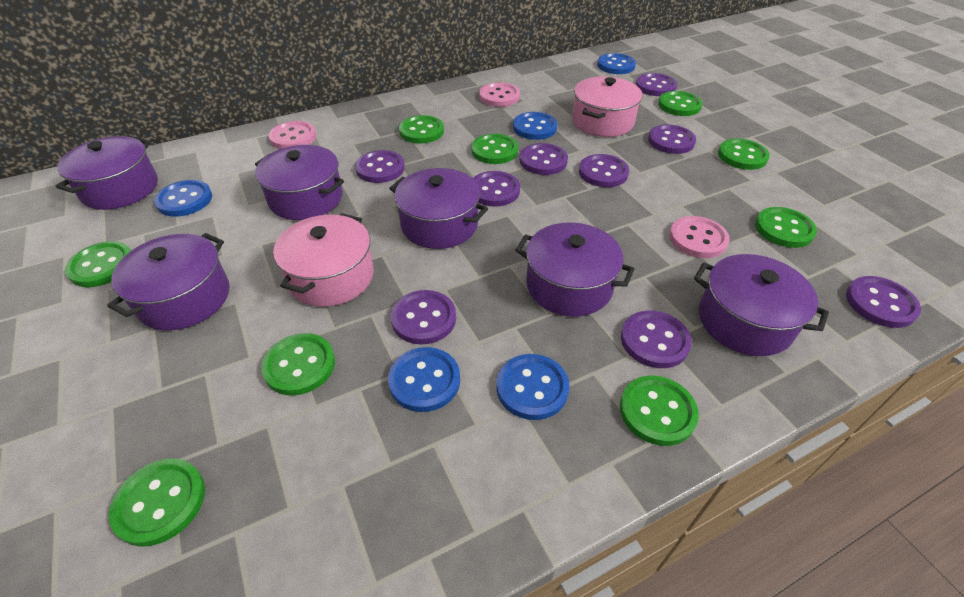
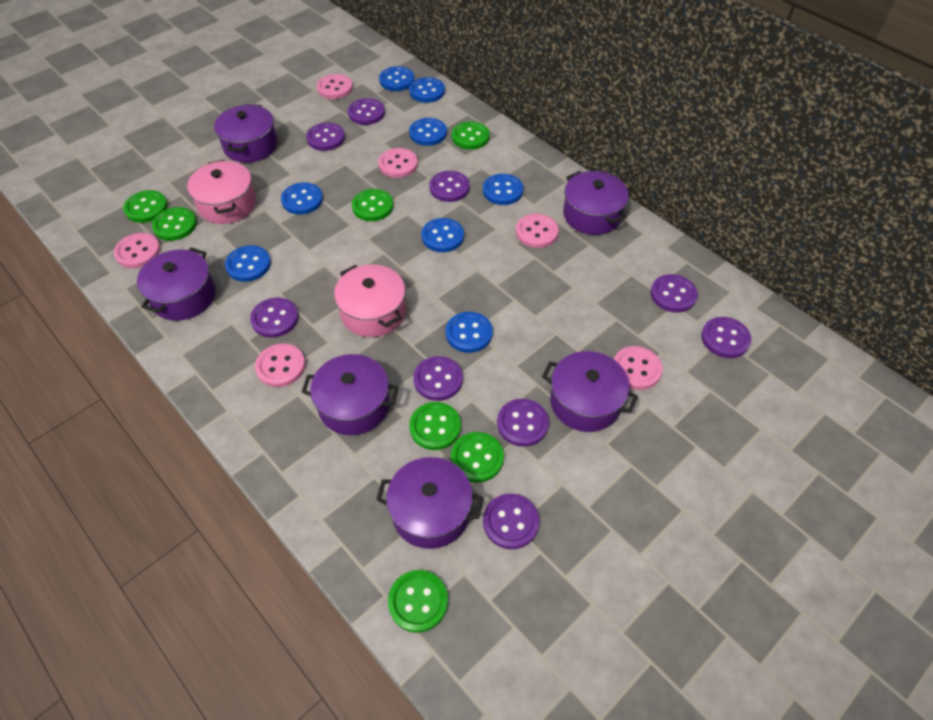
blue button: 5 -> 8
green button: 9 -> 7
pink button: 3 -> 6

